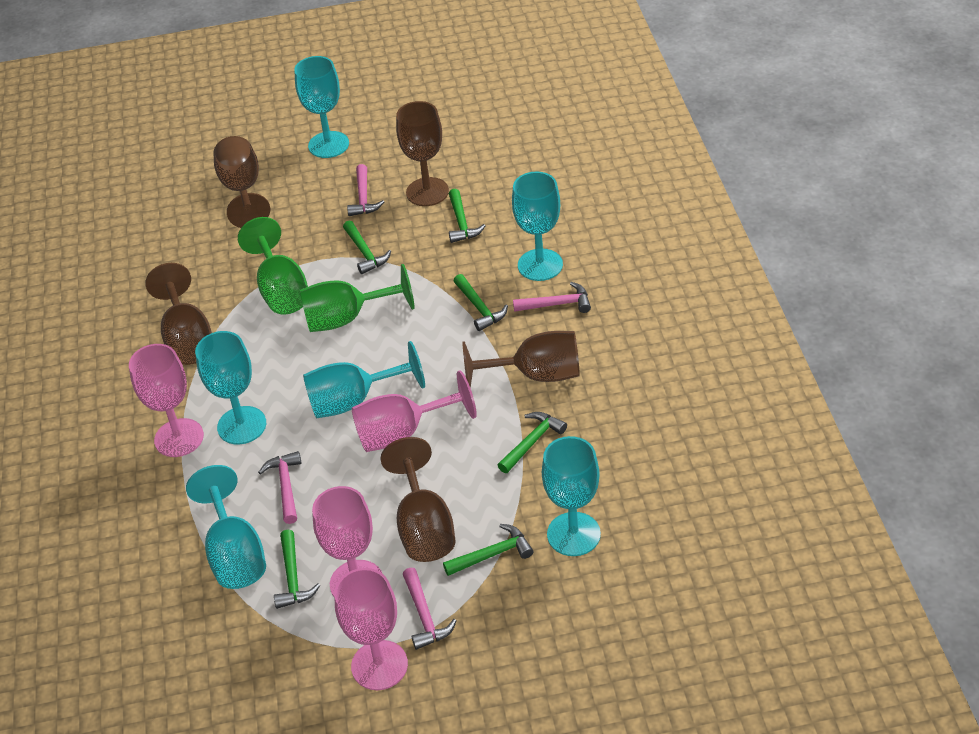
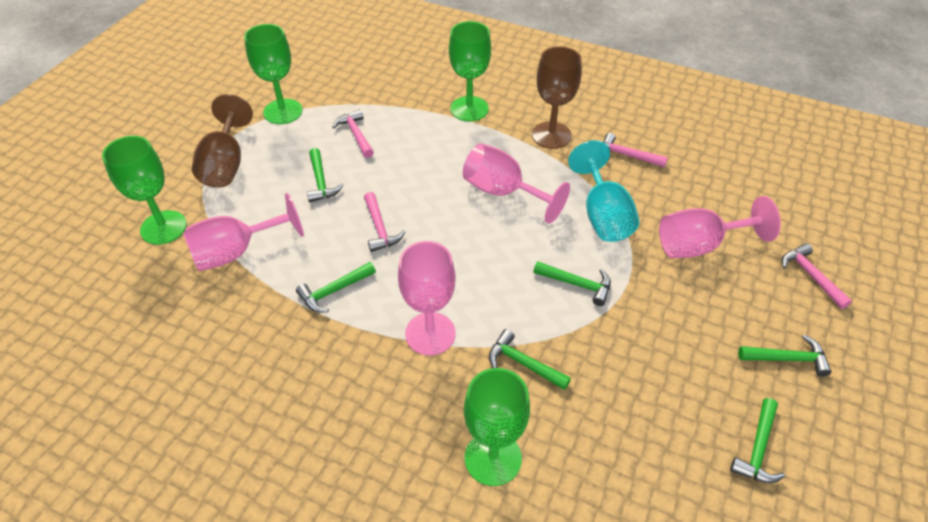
brown goblet: 5 -> 2
green goblet: 2 -> 4
turquoise goblet: 6 -> 1

